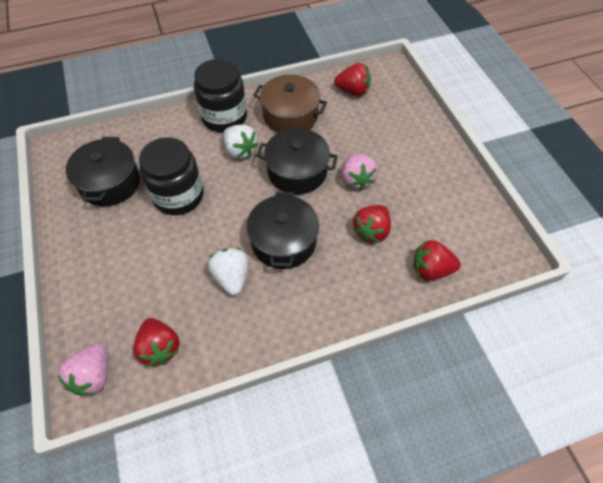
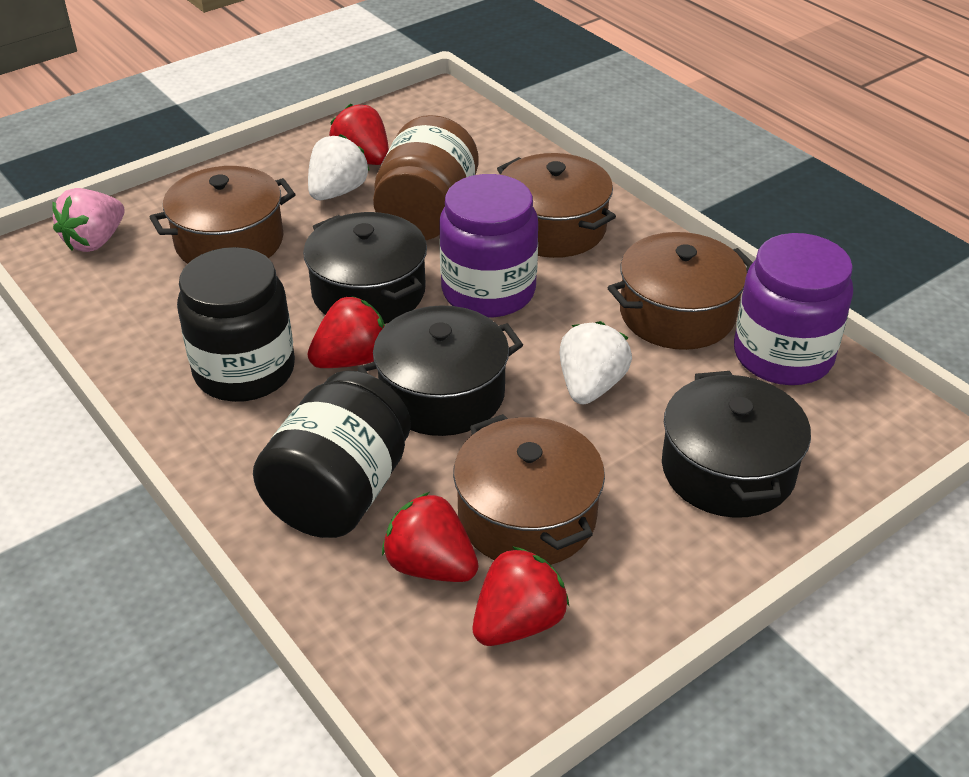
brown jar: 0 -> 1
brown pot: 1 -> 4
pink strawberry: 2 -> 1
purple jar: 0 -> 2

